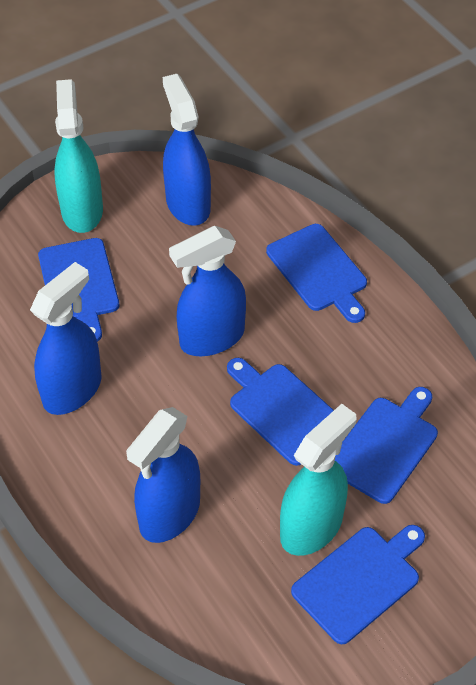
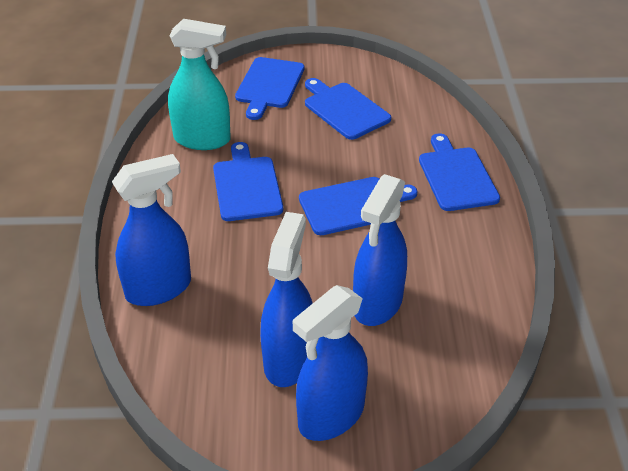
turquoise spray bottle: 2 -> 1

